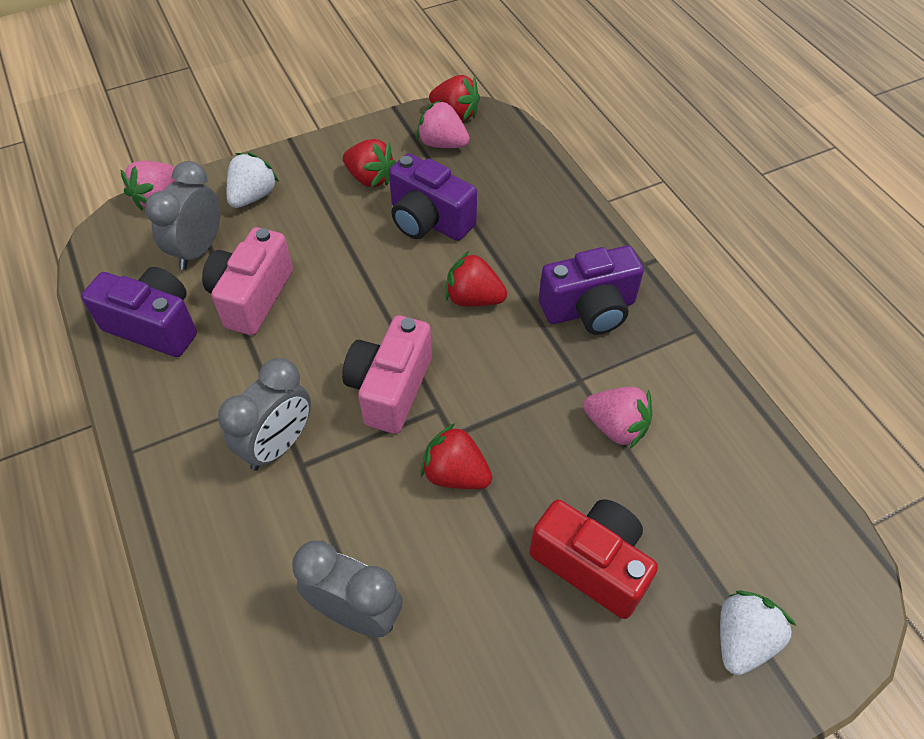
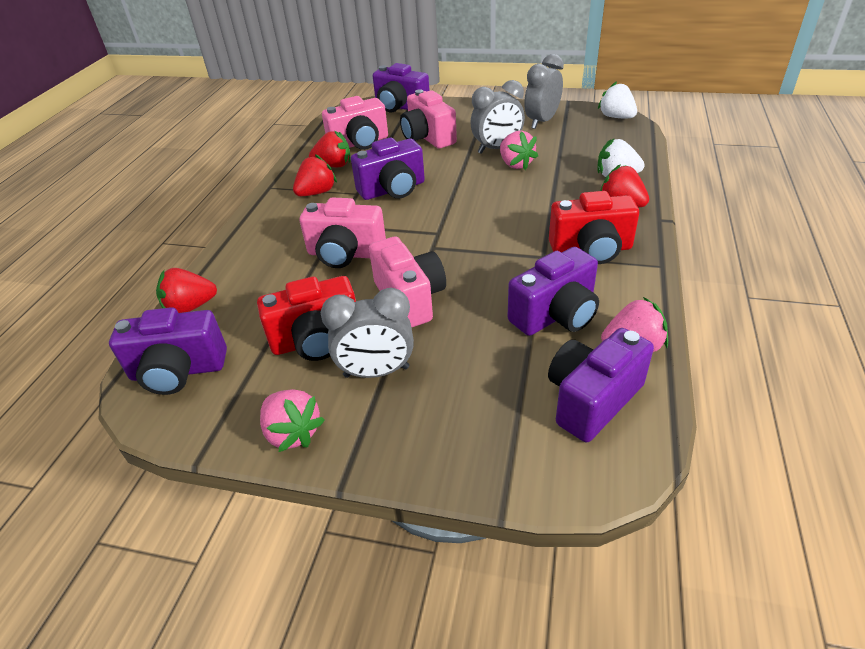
pink camera: 2 -> 4
purple camera: 3 -> 5
red camera: 1 -> 2

